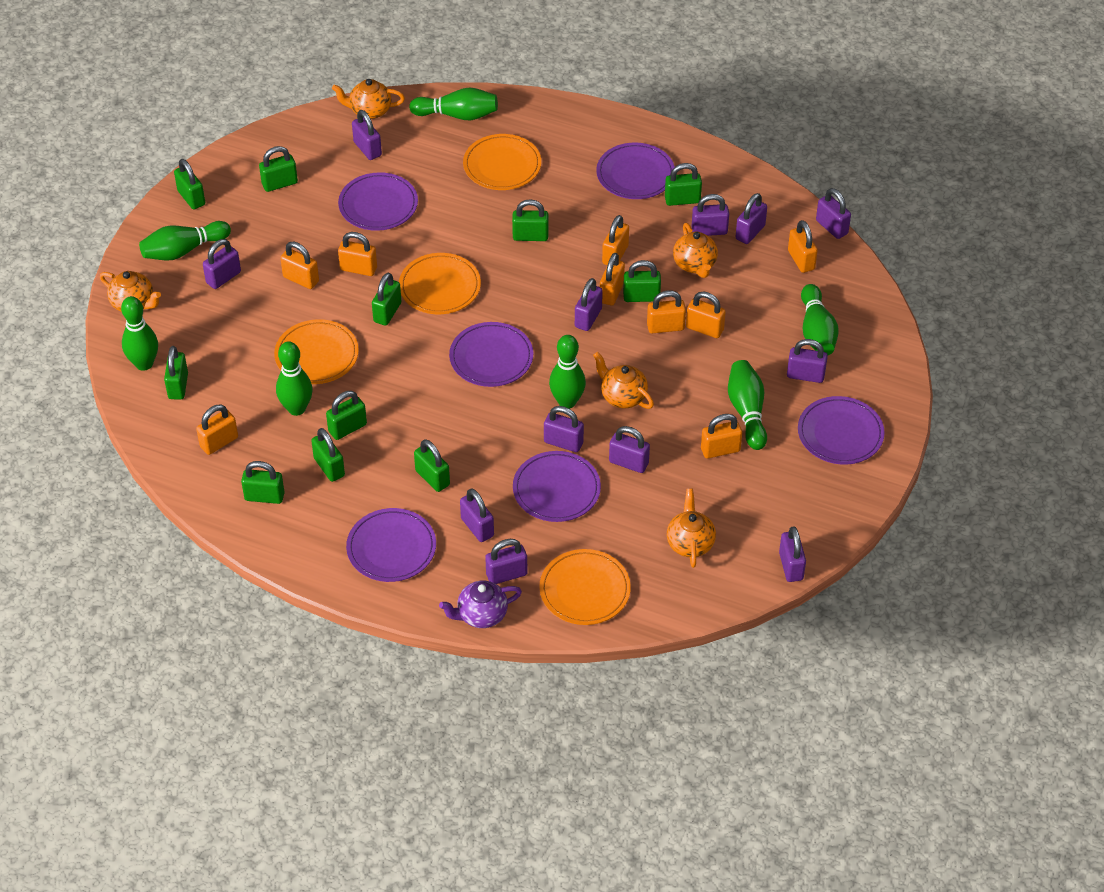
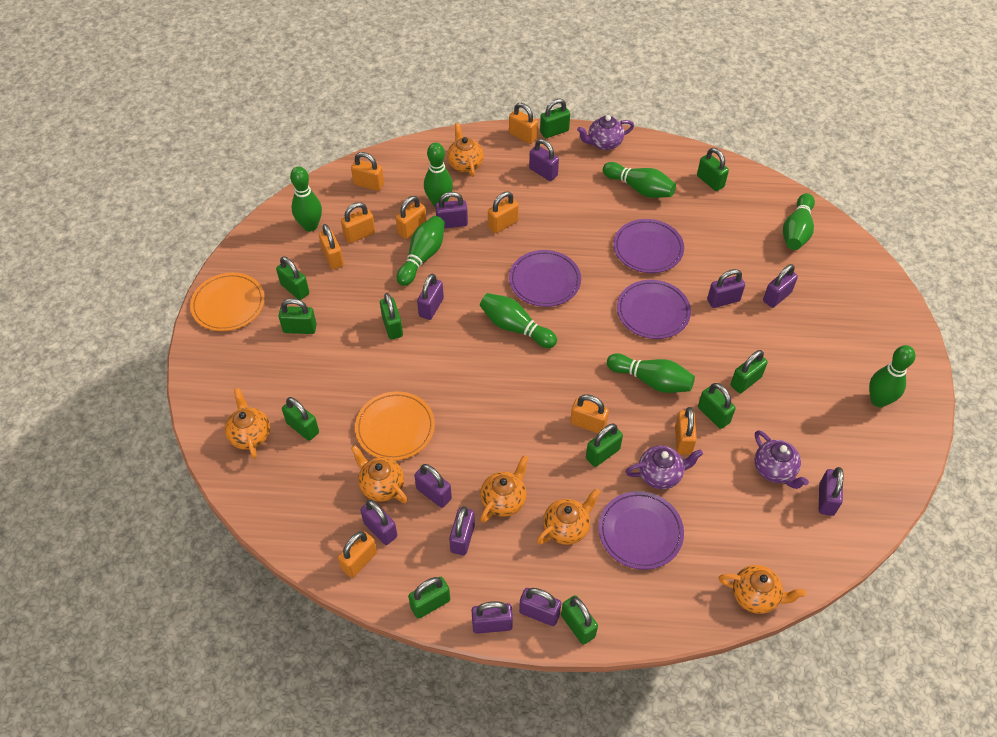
green bowling pin: 7 -> 8
orange plate: 4 -> 2
orange teapot: 5 -> 6
purple padlock: 12 -> 11
purple plate: 6 -> 4
purple teapot: 1 -> 3

